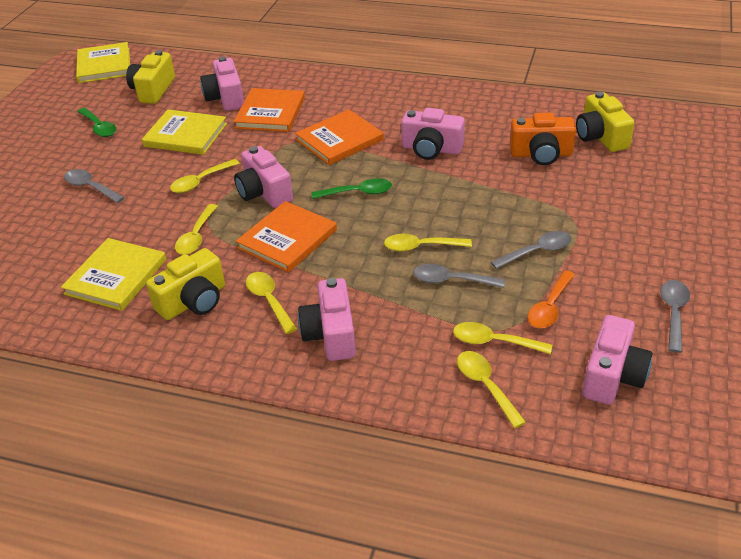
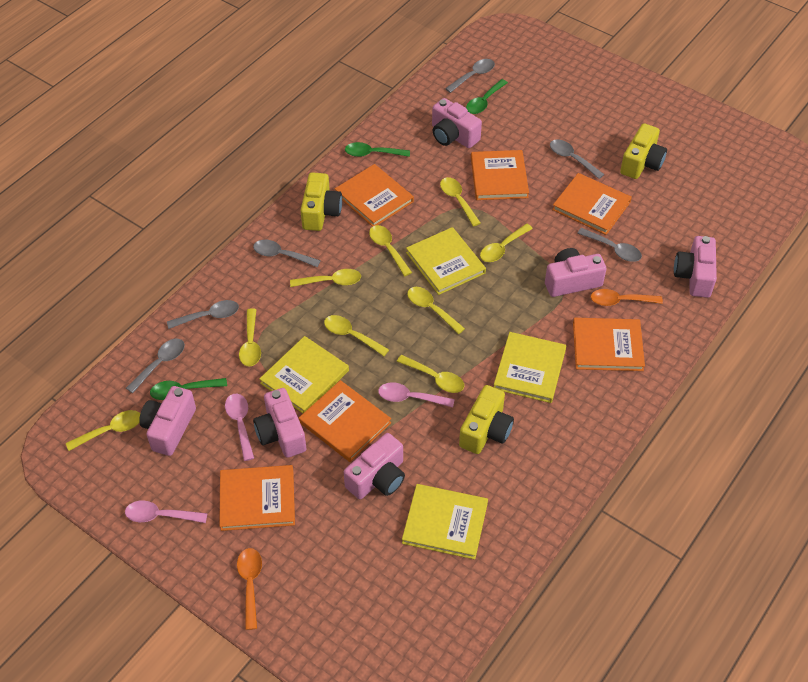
green spoon: 2 -> 3
grey spoon: 4 -> 6
orange book: 3 -> 6
orange camera: 1 -> 0
orange spoon: 1 -> 2
pink camera: 5 -> 6
pink spoon: 0 -> 3
yellow book: 3 -> 4
yellow spoon: 6 -> 9

